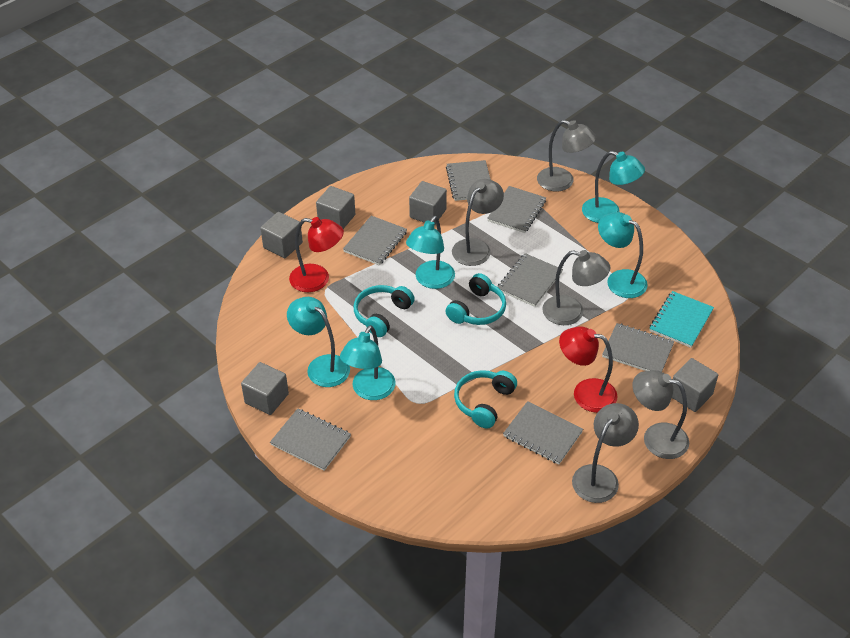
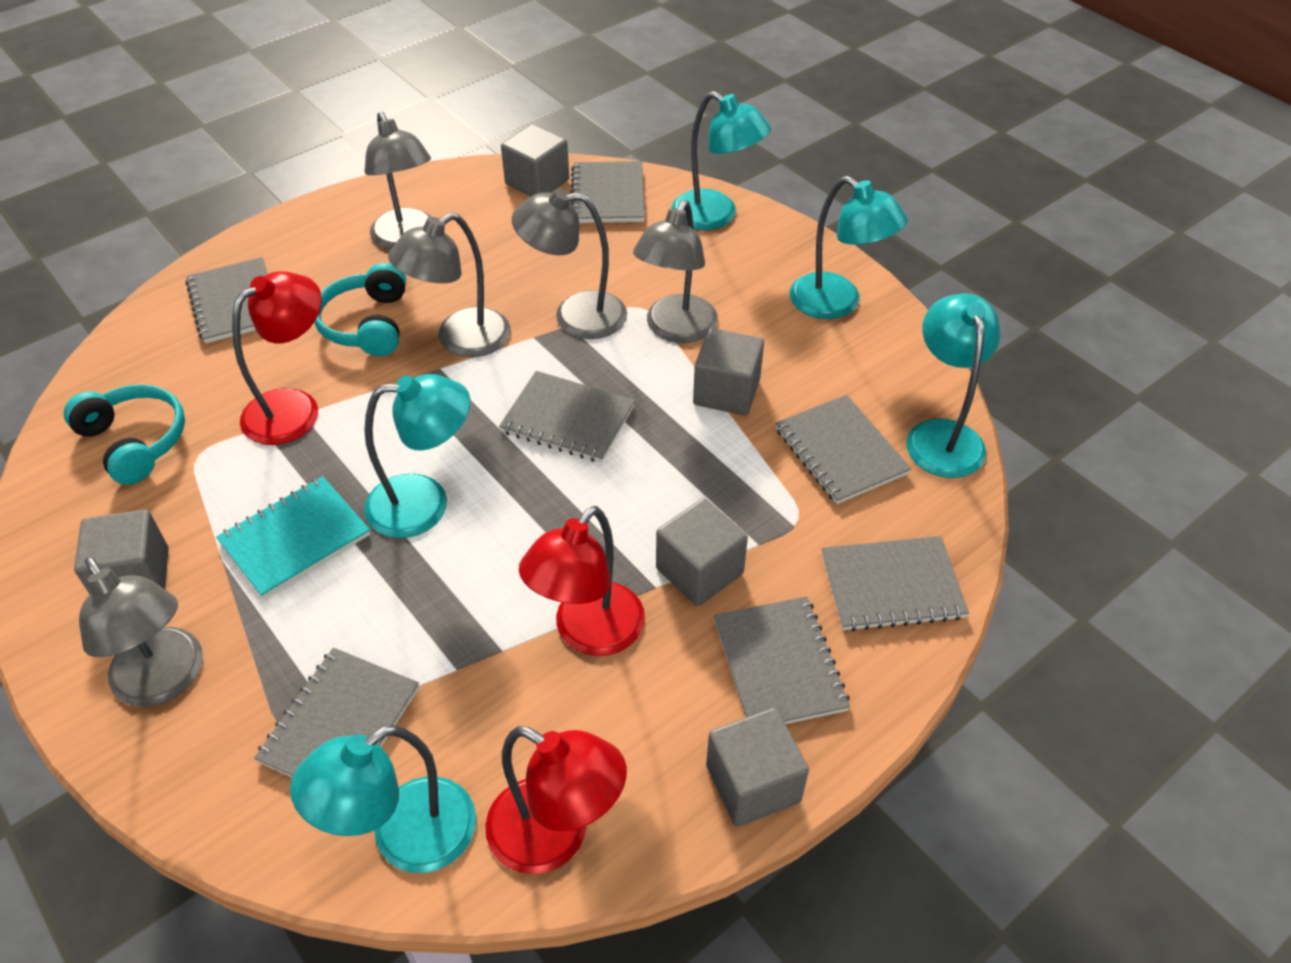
red lamp: 2 -> 3
turquoise headphones: 3 -> 2

